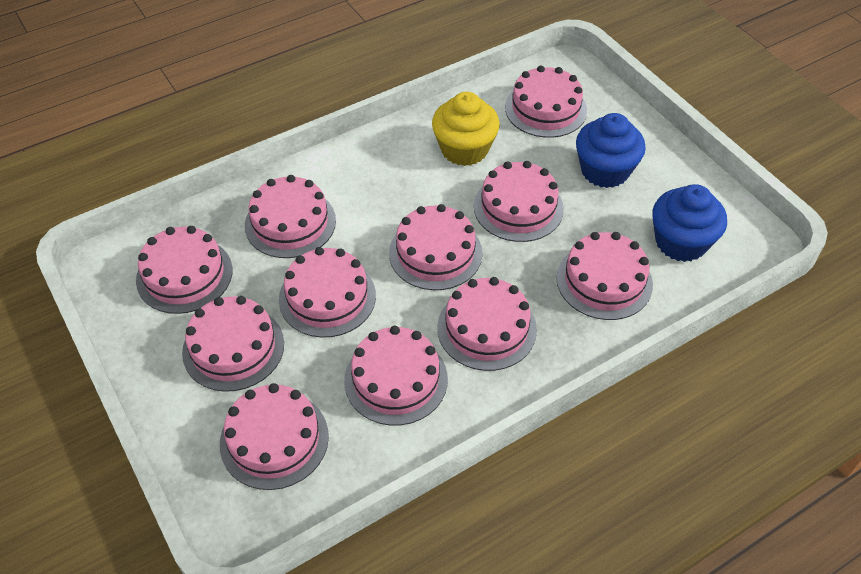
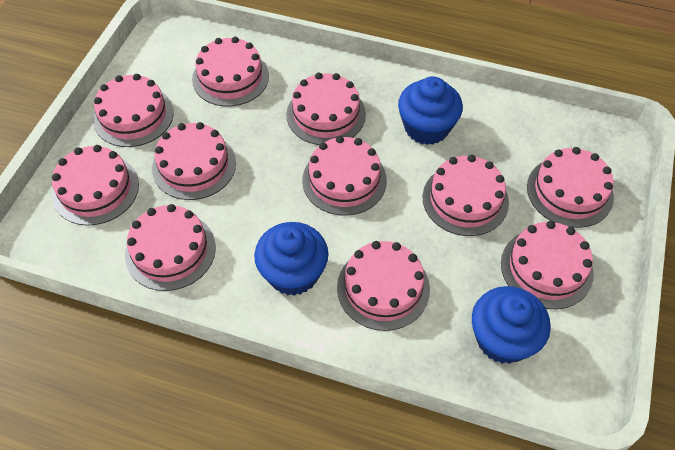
blue cupcake: 2 -> 3
yellow cupcake: 1 -> 0

